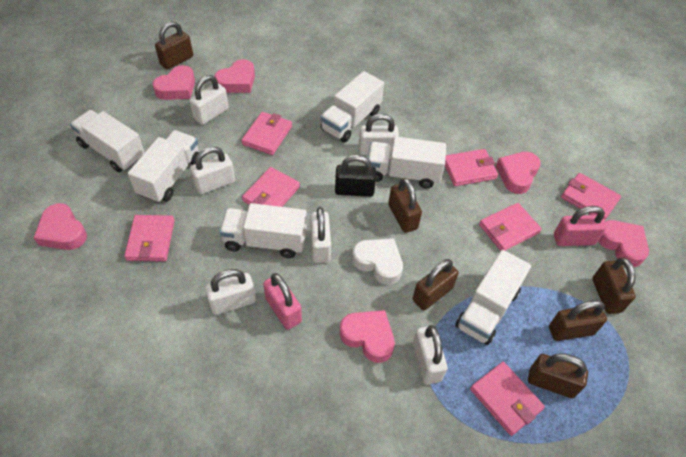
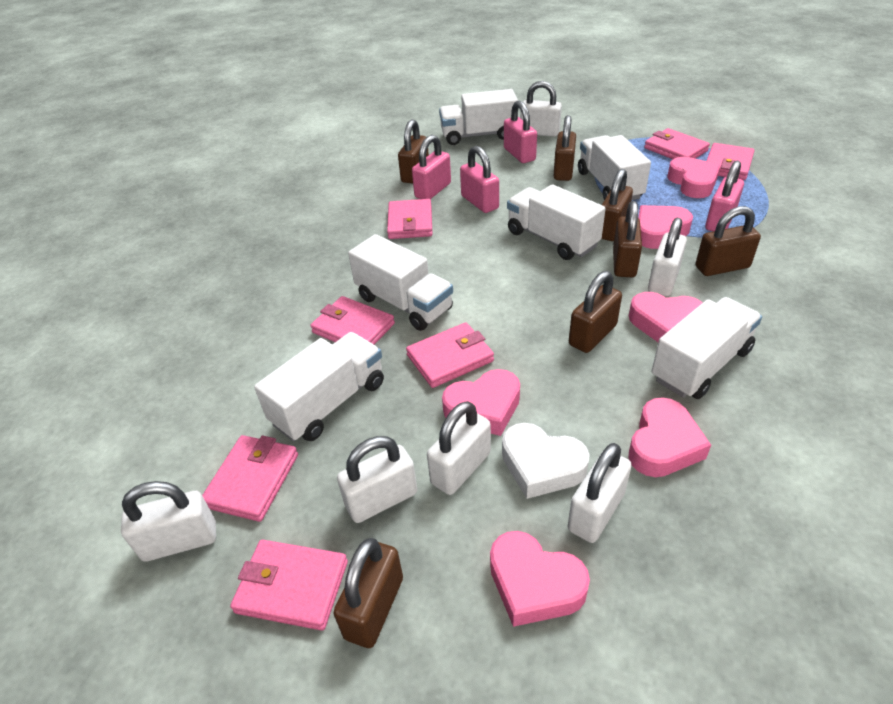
black padlock: 1 -> 0
brown padlock: 6 -> 7
pink padlock: 2 -> 4

